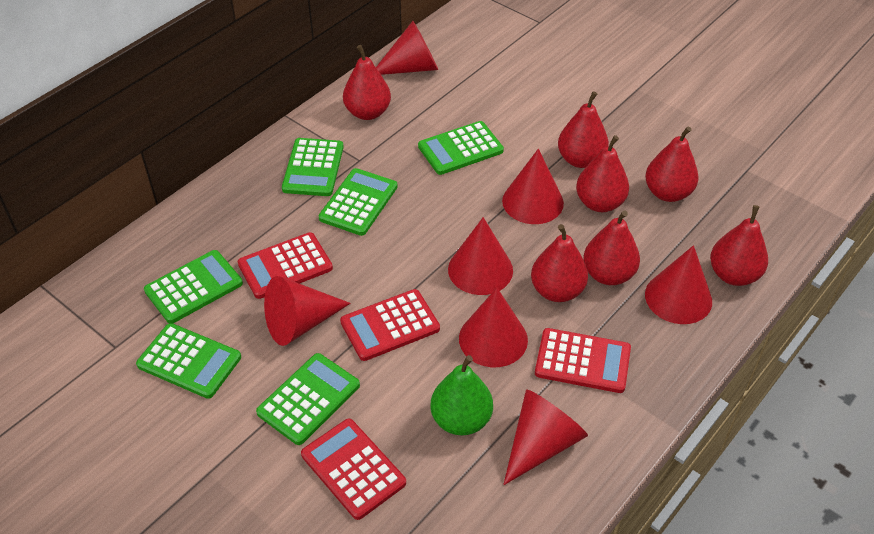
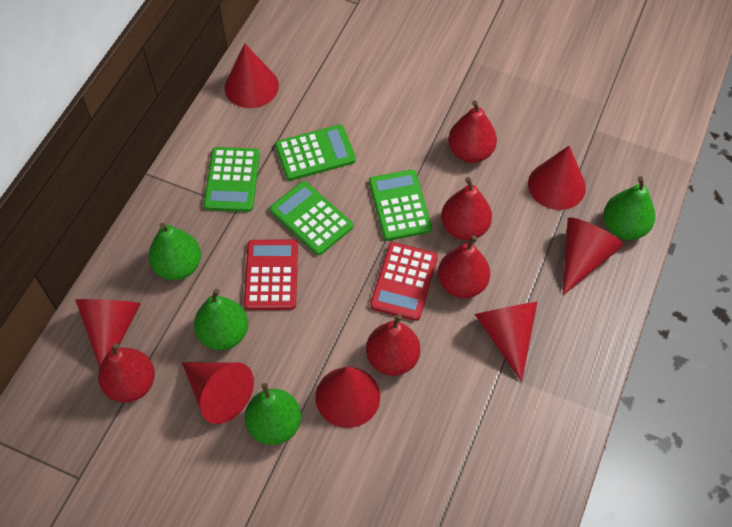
green calculator: 6 -> 4
green pear: 1 -> 4
red calculator: 4 -> 2
red pear: 7 -> 5

